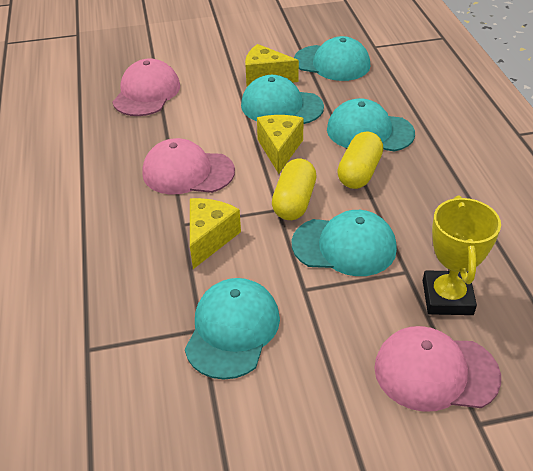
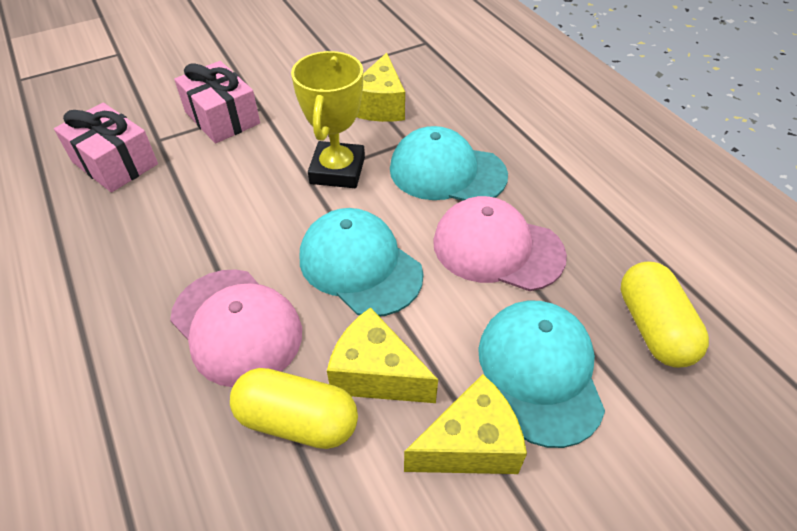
pink cap: 3 -> 2
pink gift: 0 -> 2
turquoise cap: 5 -> 3

